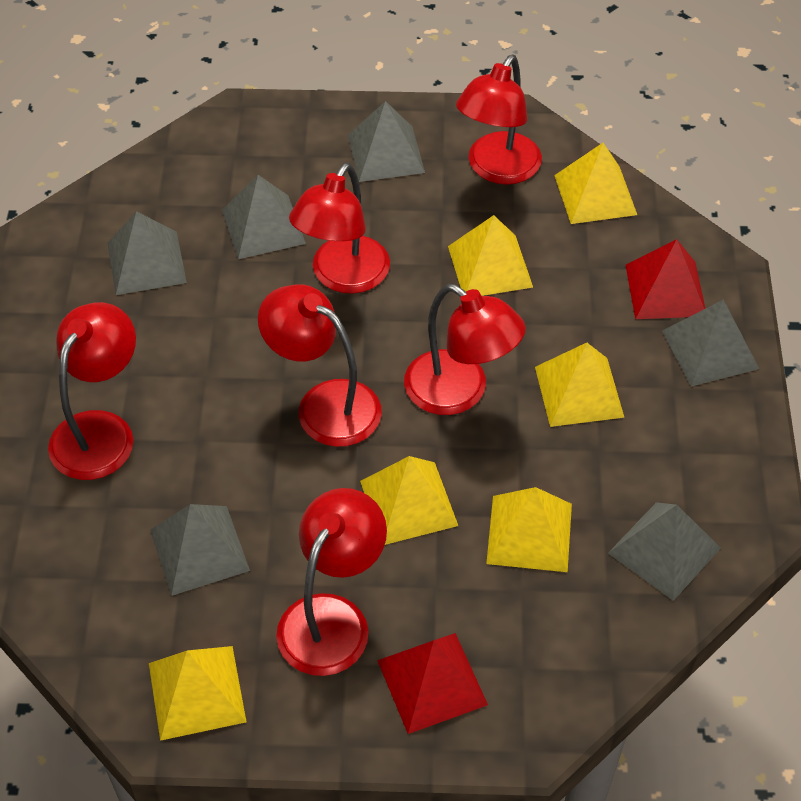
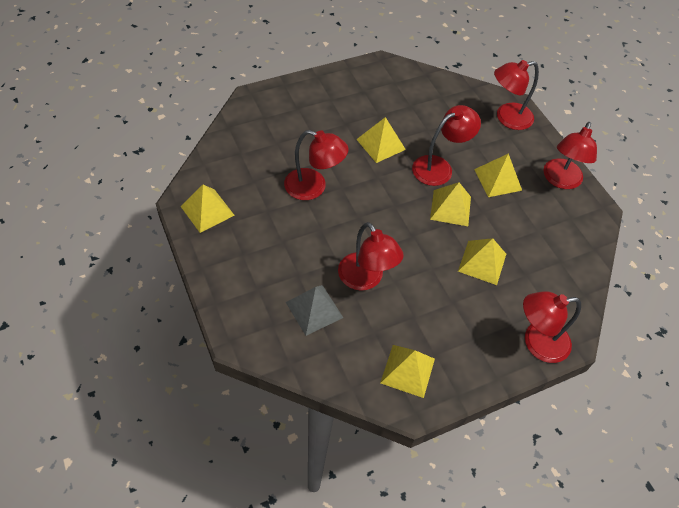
grey pyramid: 6 -> 1
red pyramid: 2 -> 0

